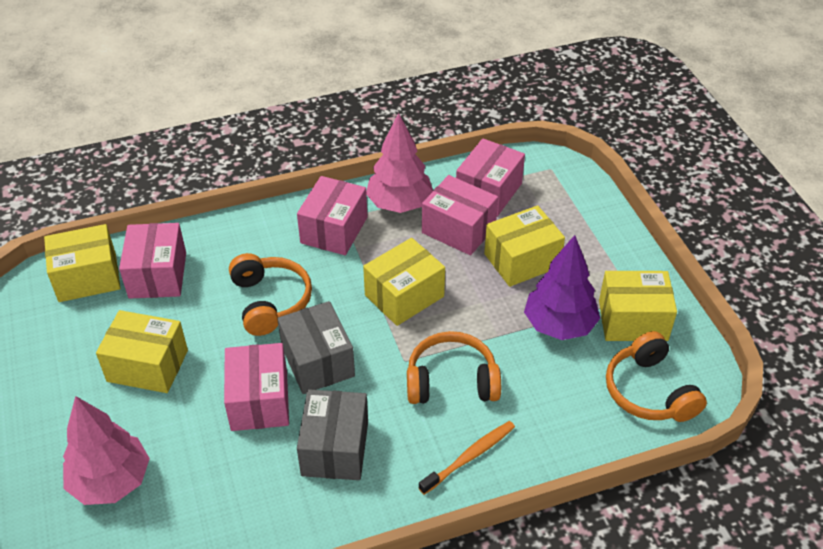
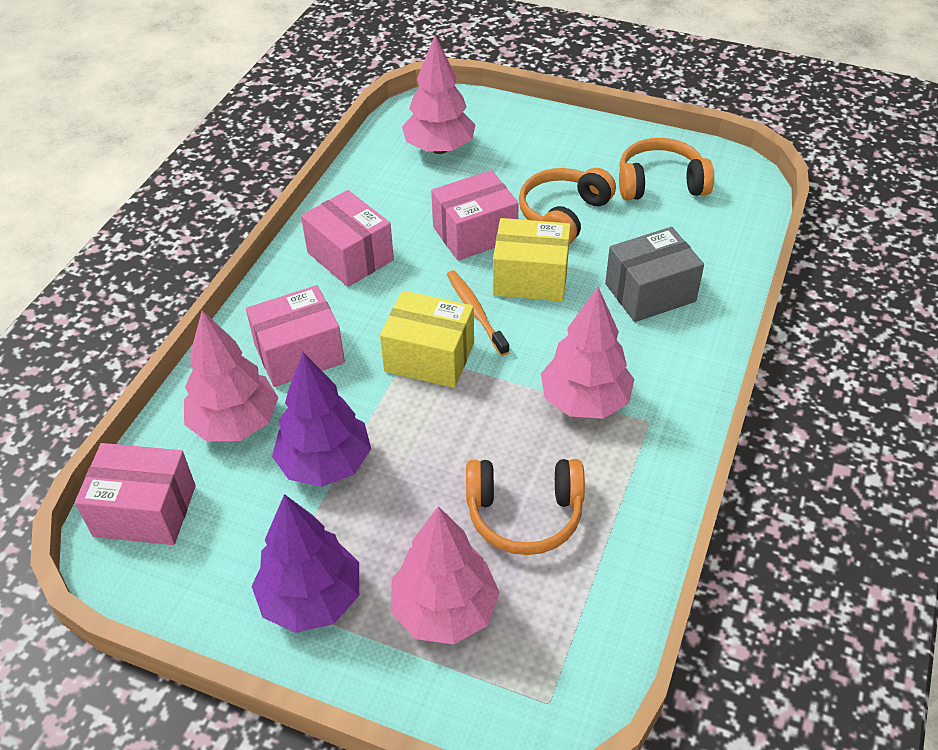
grey box: 2 -> 1
pink box: 5 -> 4
pink tree: 2 -> 4
purple tree: 1 -> 2
yellow box: 5 -> 2

